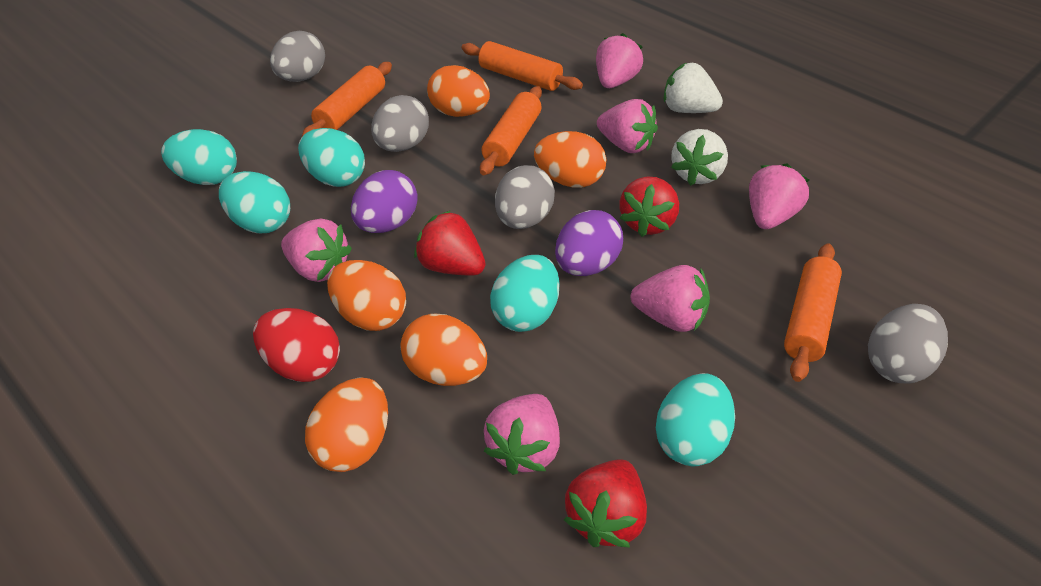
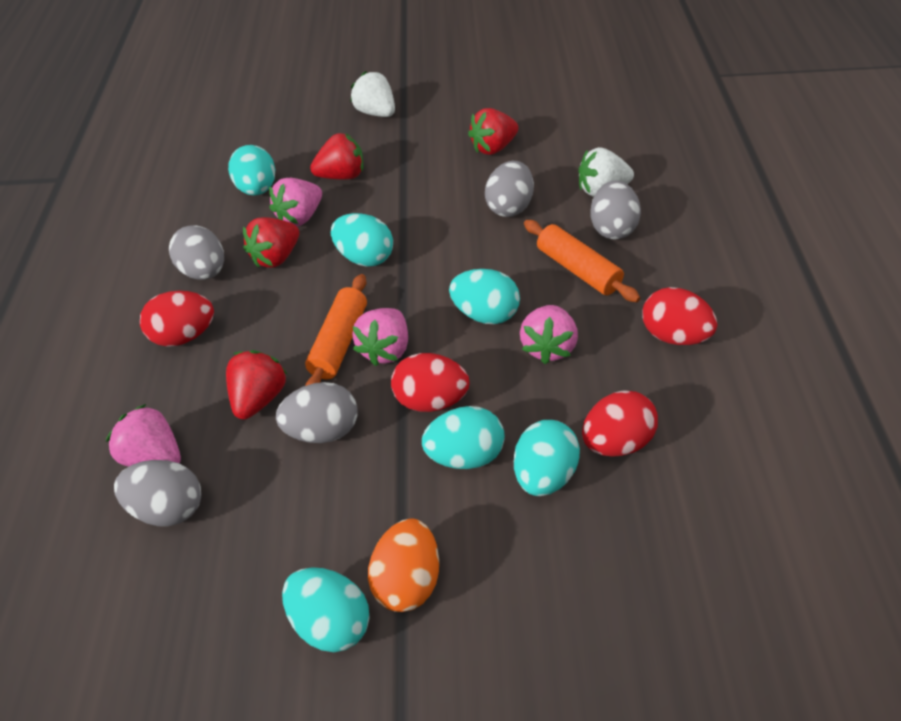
grey egg: 4 -> 5
orange egg: 5 -> 1
orange rolling pin: 4 -> 2
pink strawberry: 6 -> 4
purple egg: 2 -> 0
red egg: 1 -> 4
red strawberry: 3 -> 4
turquoise egg: 5 -> 6

